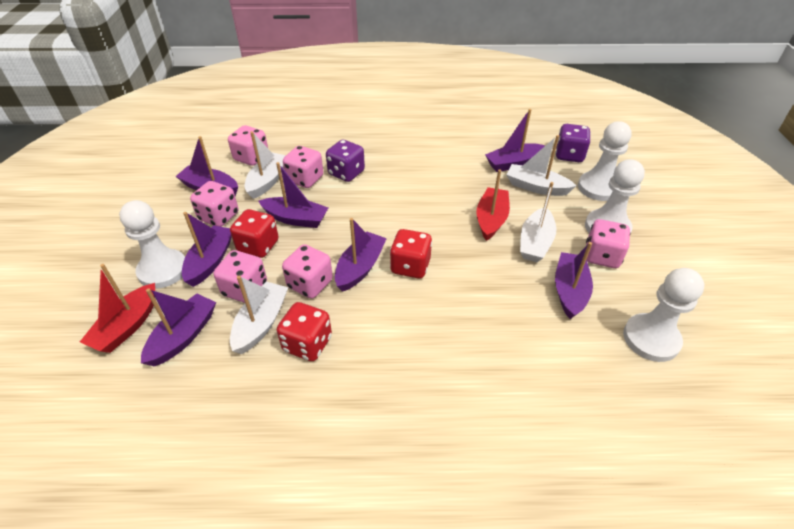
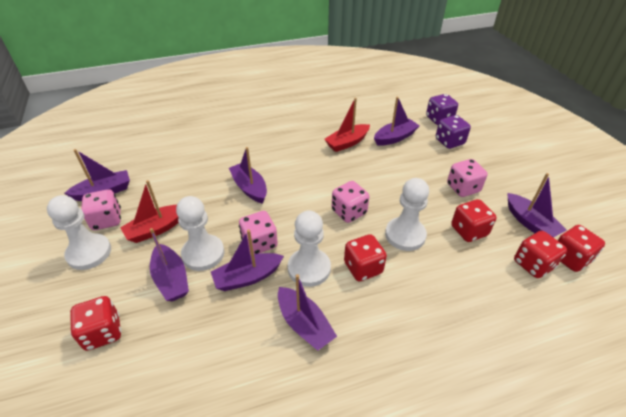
pink dice: 6 -> 4
red dice: 3 -> 5
white boat: 4 -> 0

